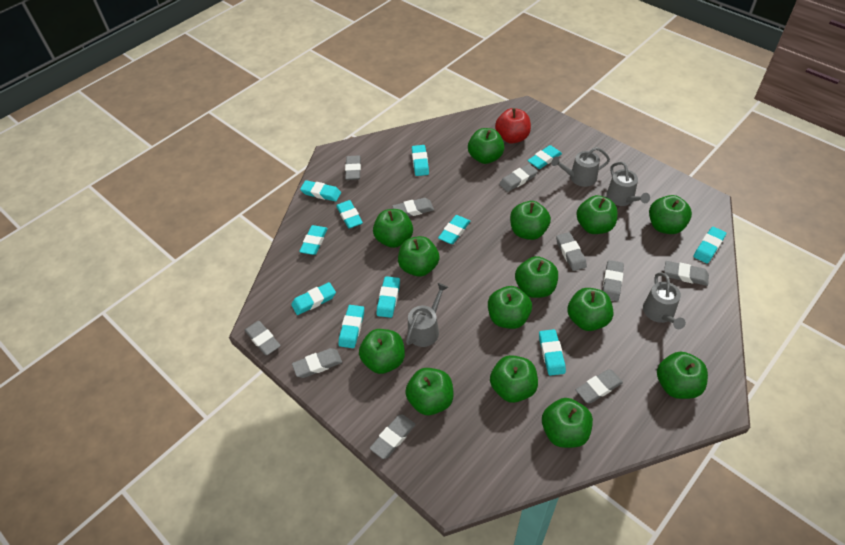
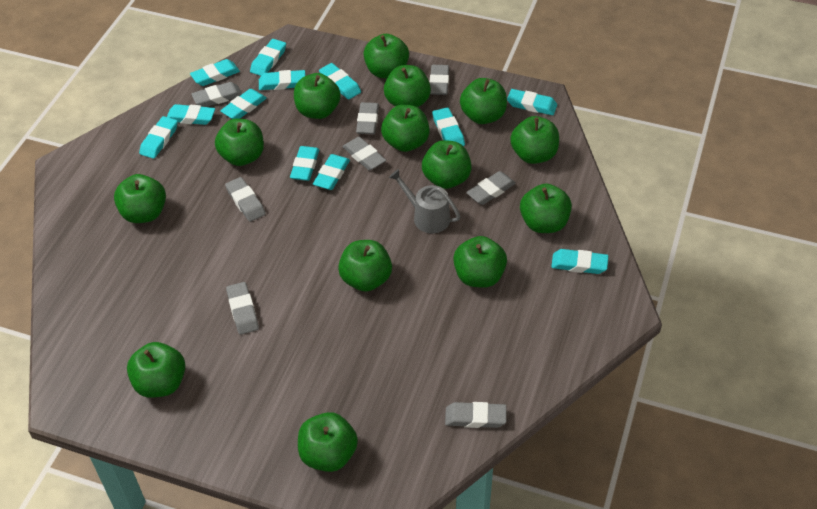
grey eraser: 10 -> 8
grey watering can: 4 -> 1
red apple: 1 -> 0
turquoise eraser: 11 -> 12

